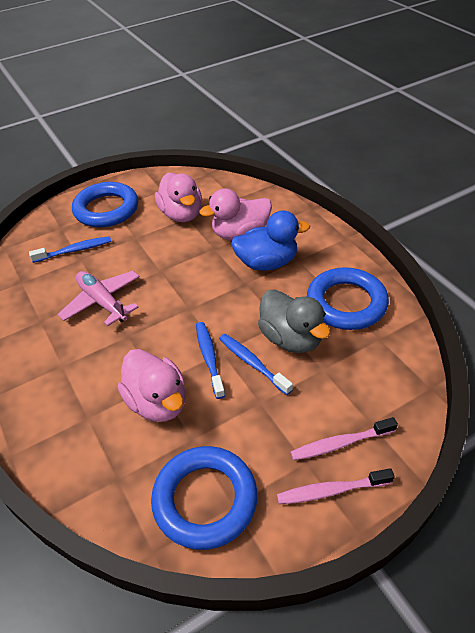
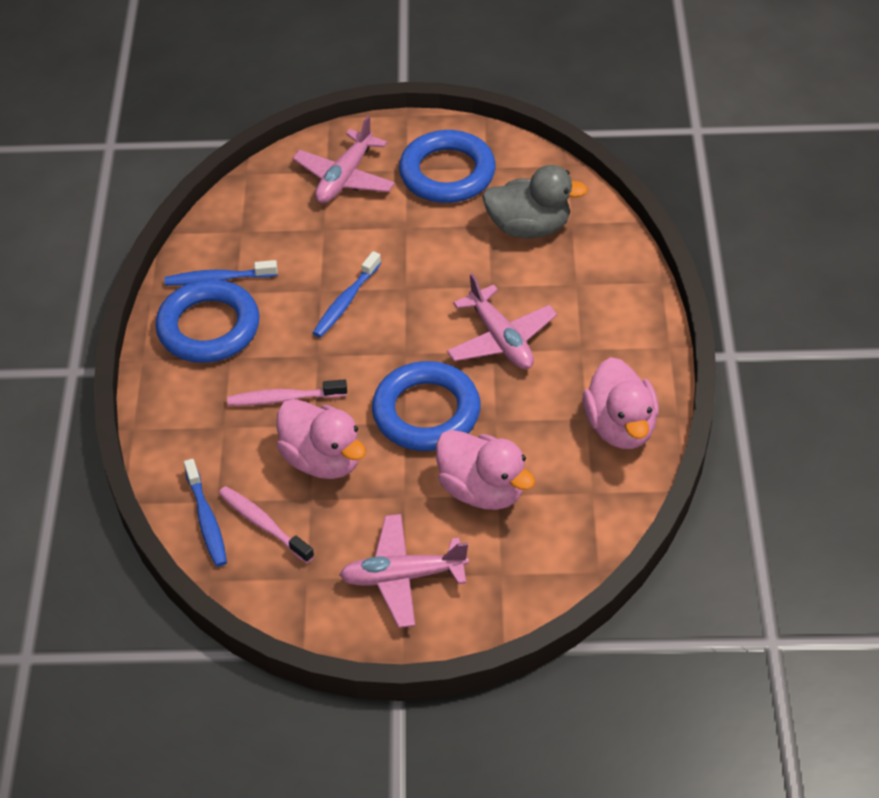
blue duck: 1 -> 0
pink plane: 1 -> 3

